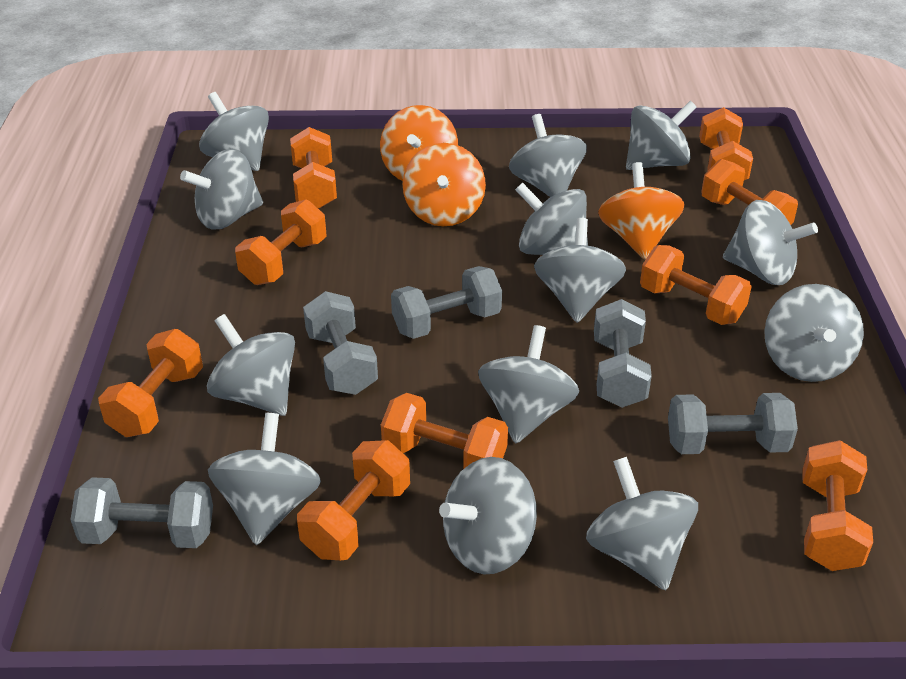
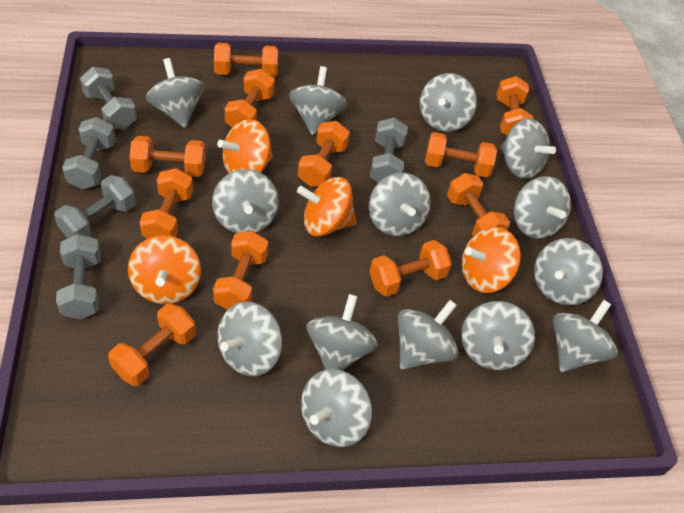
grey spinning top: 13 -> 14
orange dumbbell: 9 -> 11
orange spinning top: 3 -> 4

